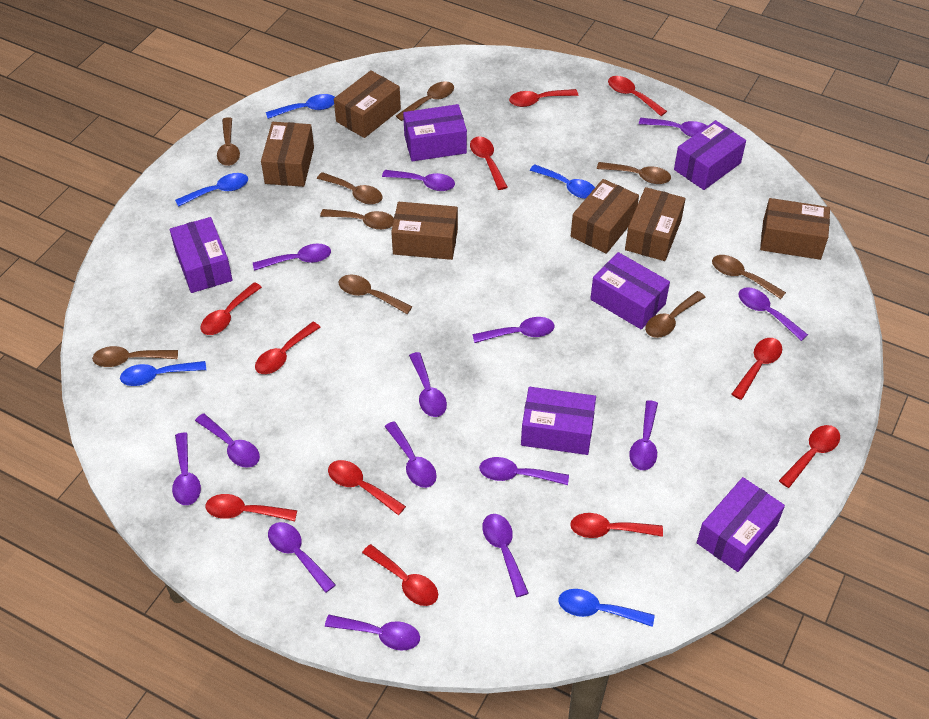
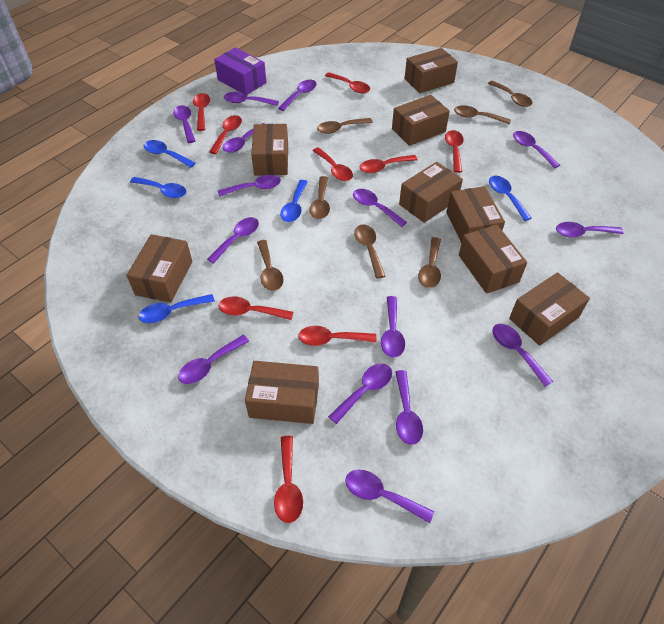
brown box: 6 -> 9
brown spoon: 9 -> 7
purple box: 6 -> 1
purple spoon: 14 -> 15
red spoon: 11 -> 9

